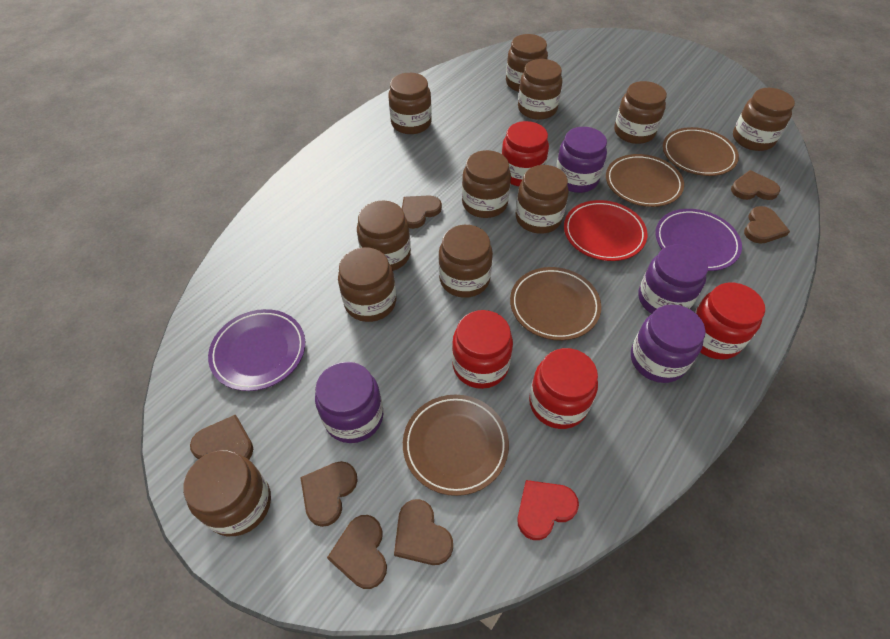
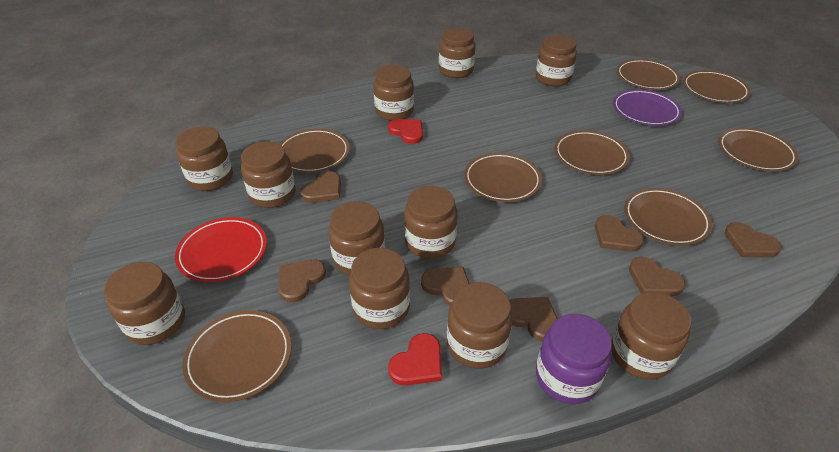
brown plate: 4 -> 8
purple jar: 4 -> 1
purple plate: 2 -> 1
red heart: 1 -> 2
red jar: 4 -> 0

